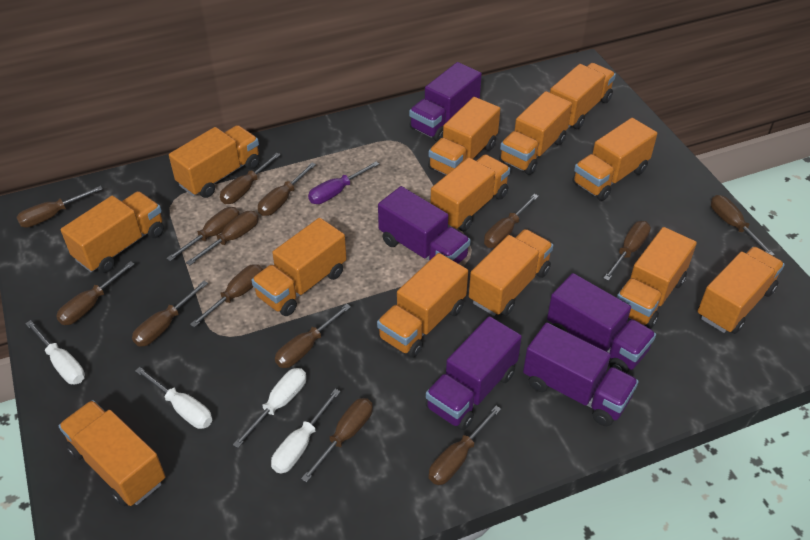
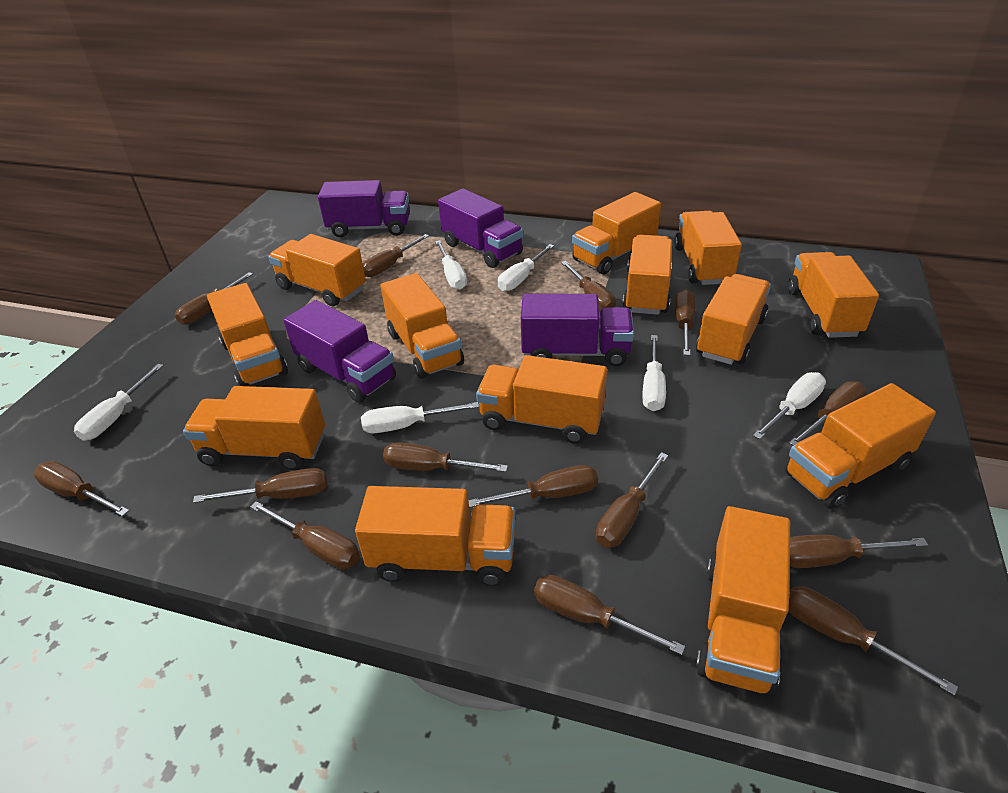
purple screwdriver: 1 -> 0
purple truck: 5 -> 4
white screwdriver: 4 -> 6

